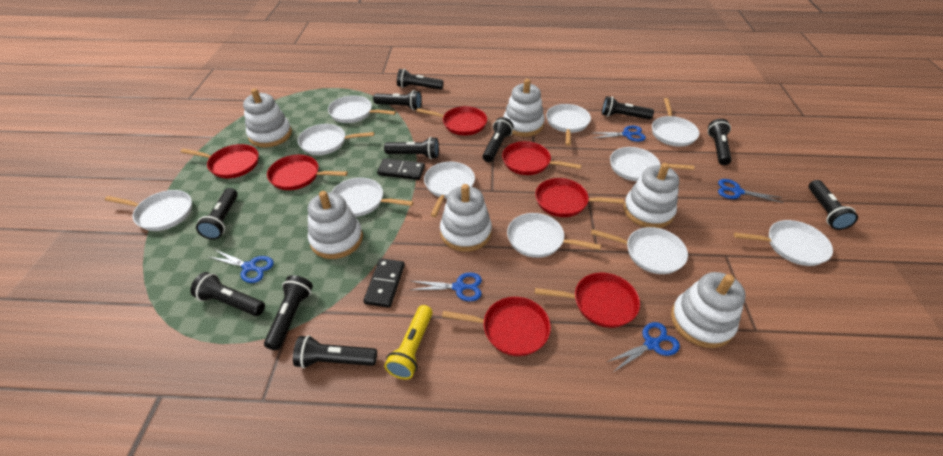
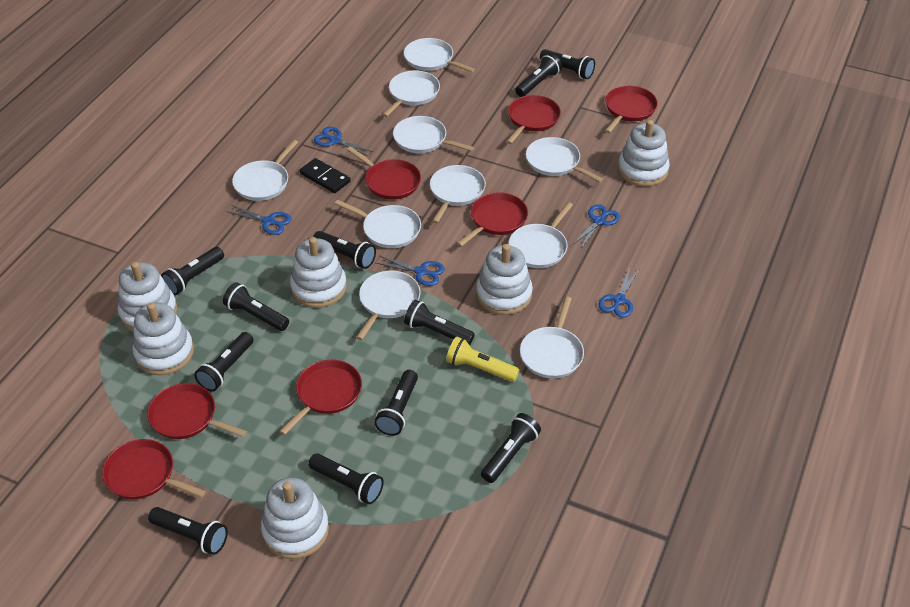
black domino: 2 -> 1
white pan: 11 -> 10

